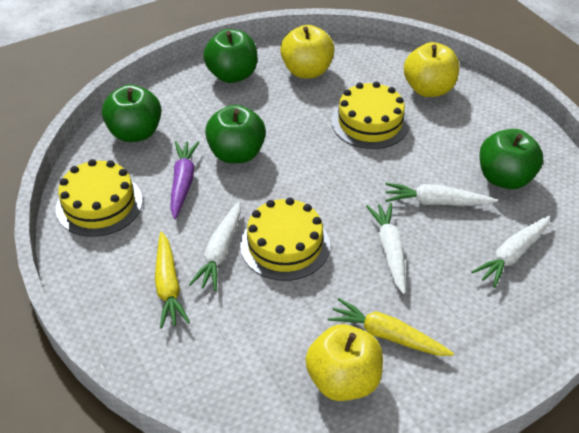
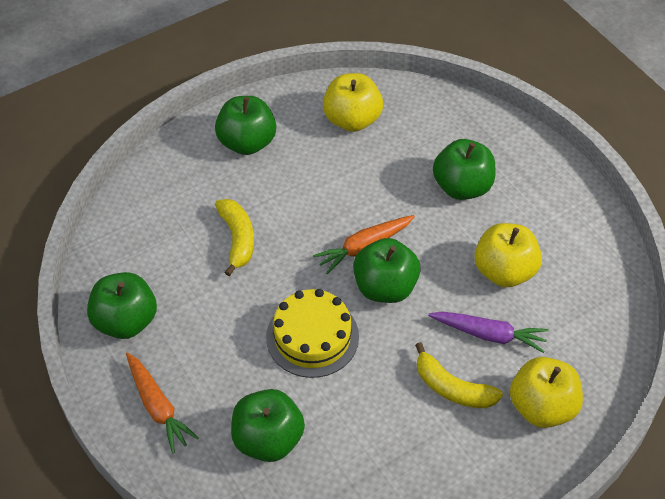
green apple: 4 -> 5
orange carrot: 0 -> 2
white carrot: 4 -> 0
yellow banana: 0 -> 2
yellow cake: 3 -> 1
yellow carrot: 2 -> 0

